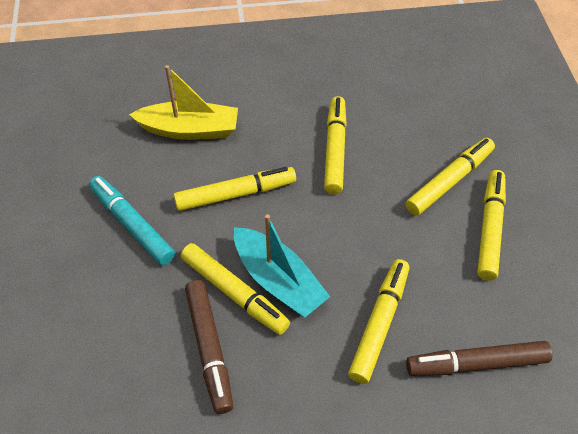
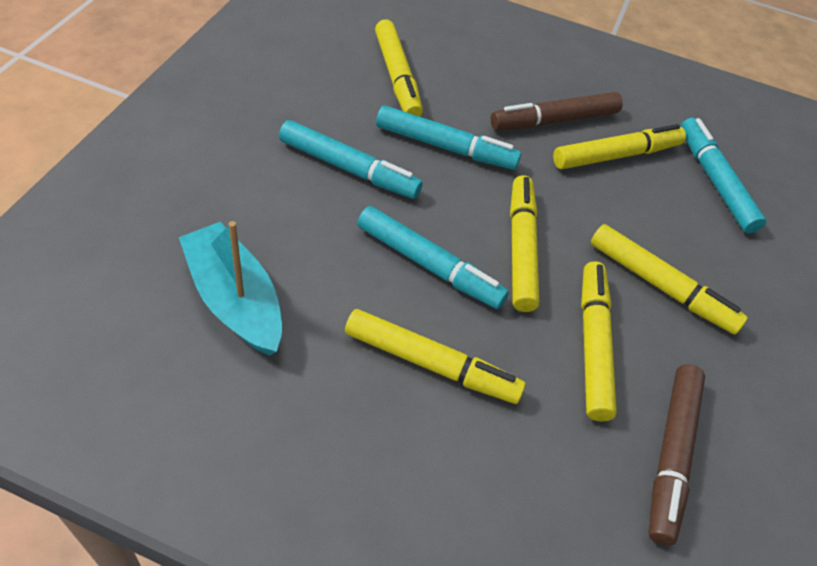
turquoise marker: 1 -> 4
yellow boat: 1 -> 0

